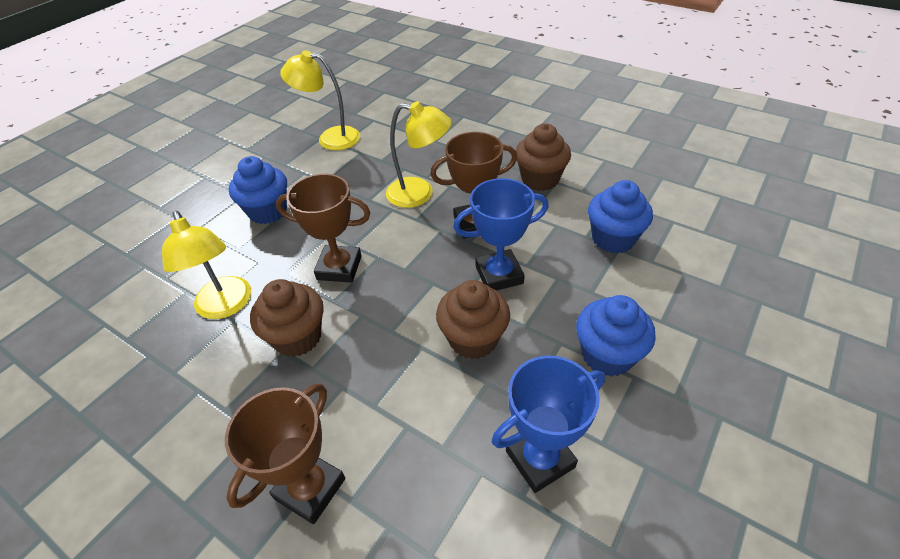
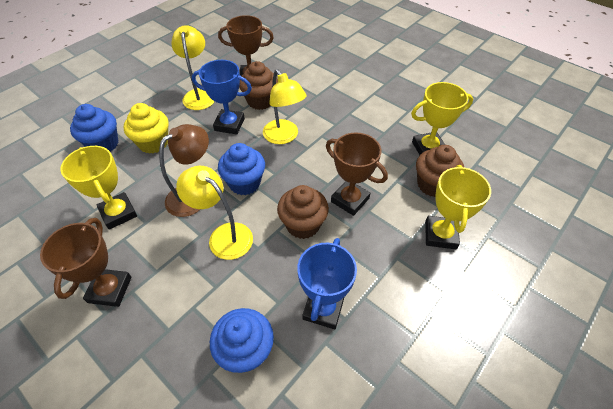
brown lamp: 0 -> 1
yellow cupcake: 0 -> 1
yellow trophy: 0 -> 3

